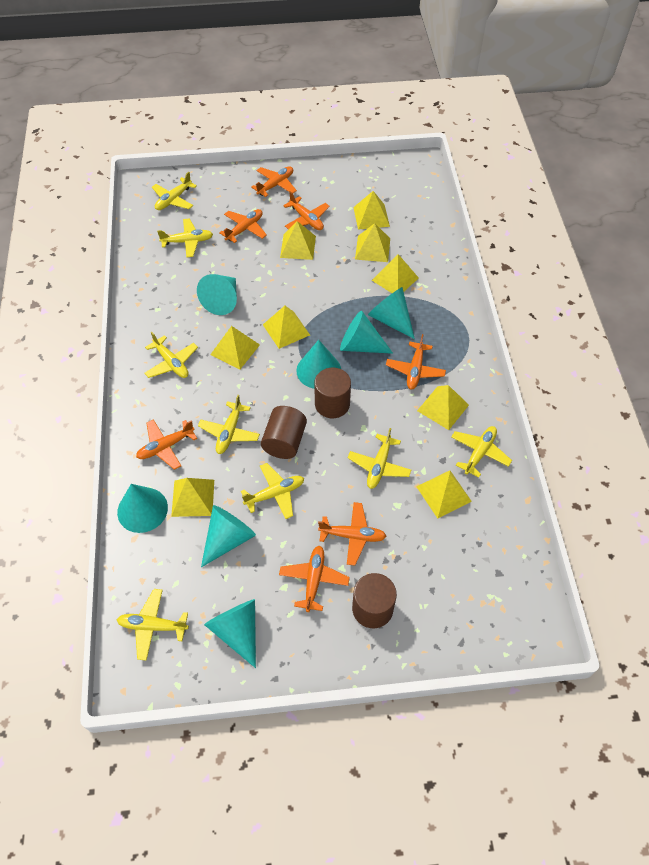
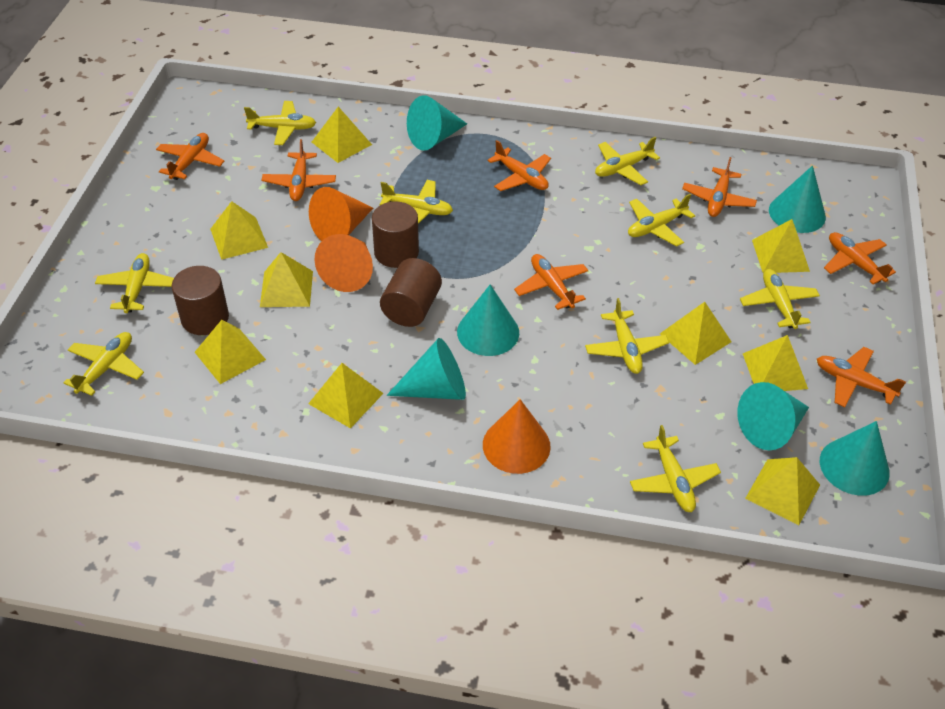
orange cone: 0 -> 3
turquoise cone: 7 -> 6
yellow plane: 8 -> 9

